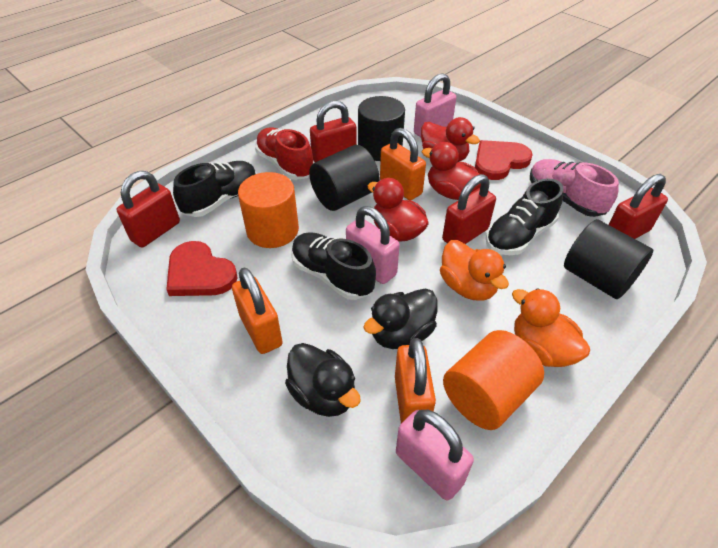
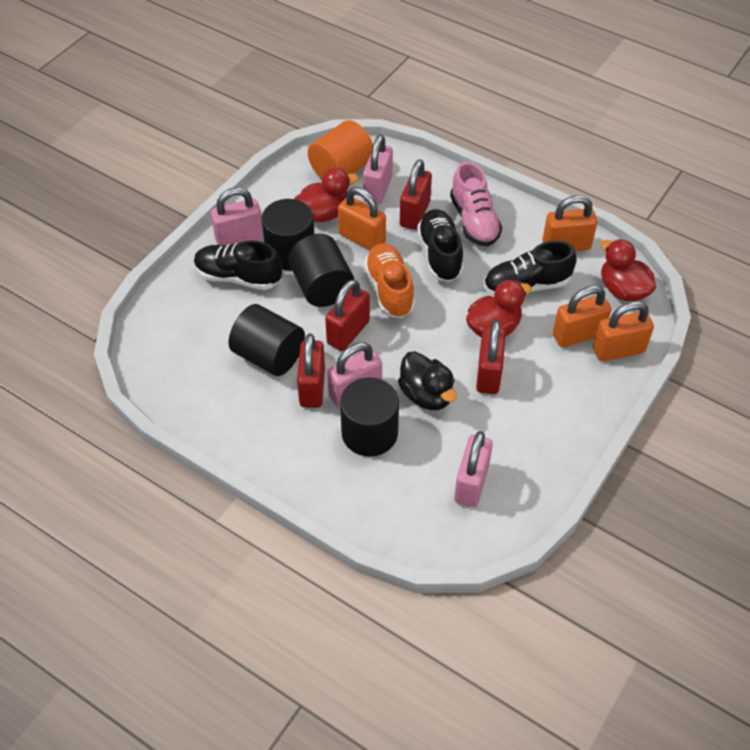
black cylinder: 3 -> 4
black duck: 2 -> 1
orange cylinder: 2 -> 1
orange duck: 2 -> 0
orange padlock: 3 -> 4
orange shoe: 0 -> 1
pink padlock: 3 -> 4
red heart: 2 -> 0
red shoe: 1 -> 0

